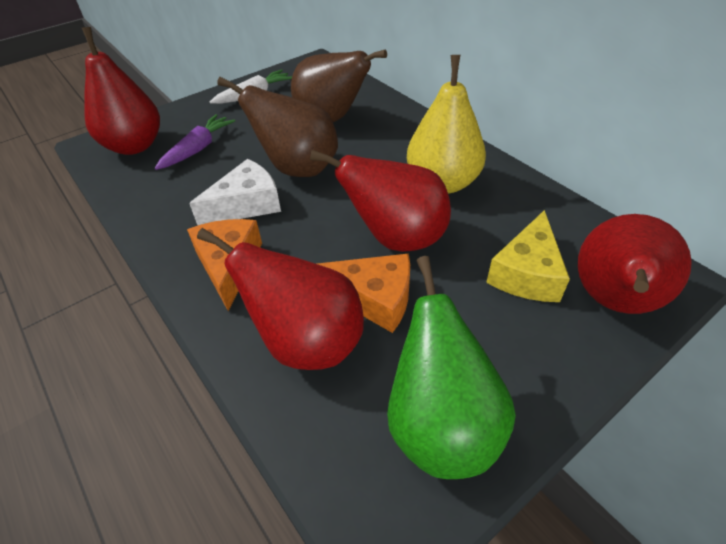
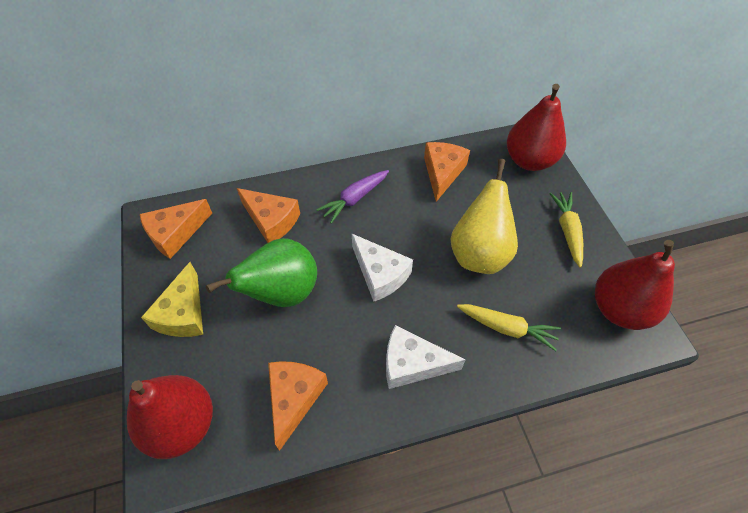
brown pear: 2 -> 0
orange cheese: 2 -> 4
red pear: 4 -> 3
white carrot: 1 -> 0
white cheese: 1 -> 2
yellow carrot: 0 -> 2

